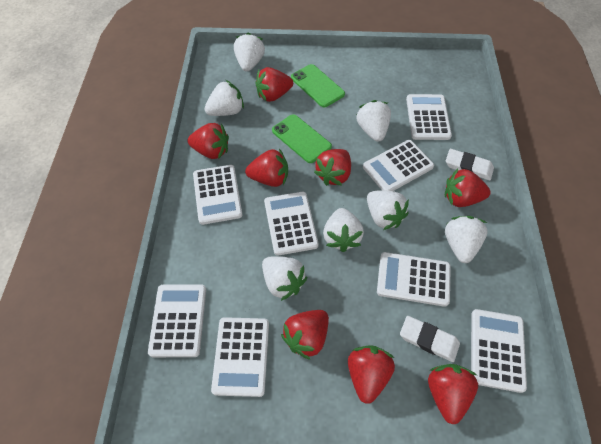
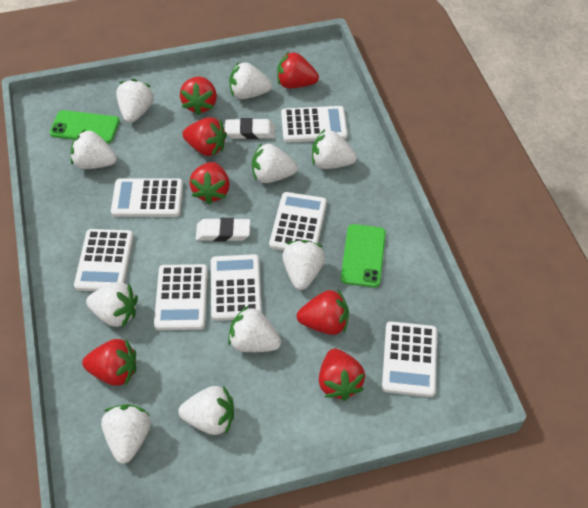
red strawberry: 8 -> 7
white calculator: 8 -> 7
white strawberry: 7 -> 10

